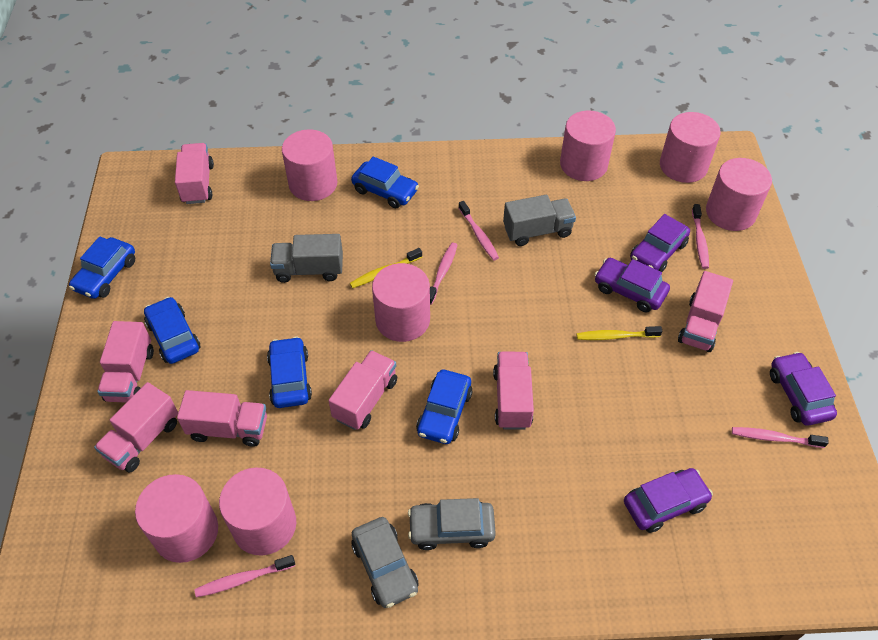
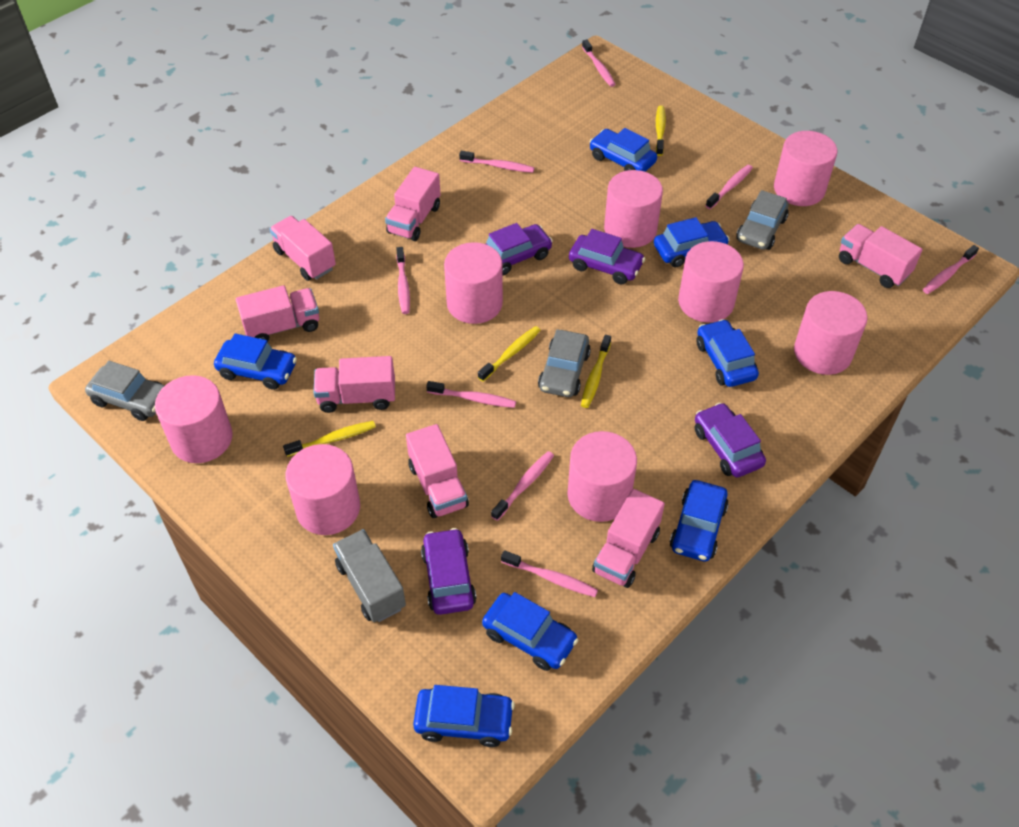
blue car: 5 -> 7
grey car: 2 -> 3
grey truck: 2 -> 1
pink cylinder: 7 -> 8
pink toothbrush: 5 -> 8
yellow toothbrush: 2 -> 4

